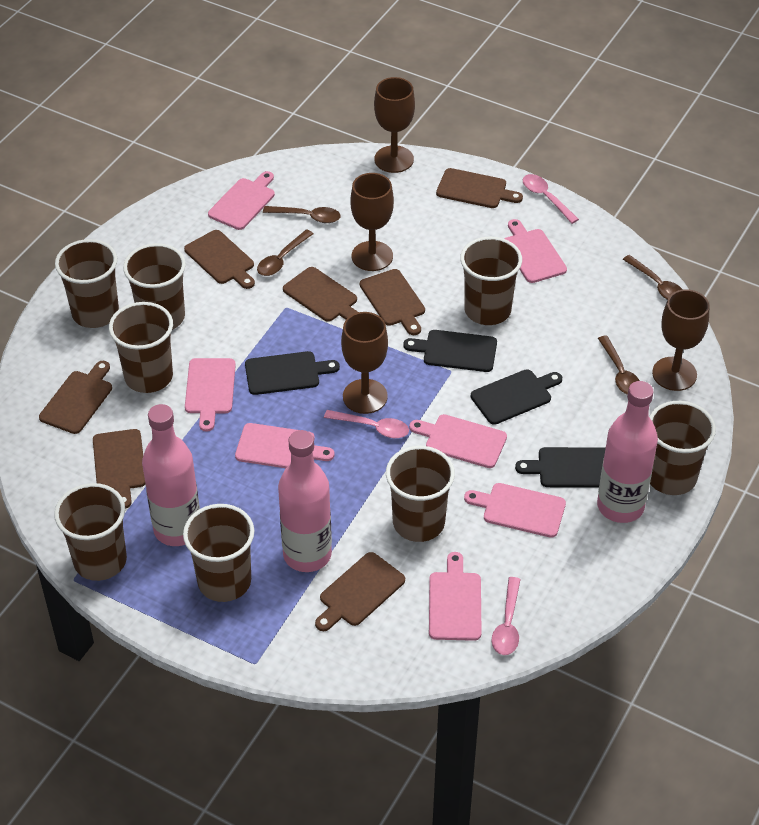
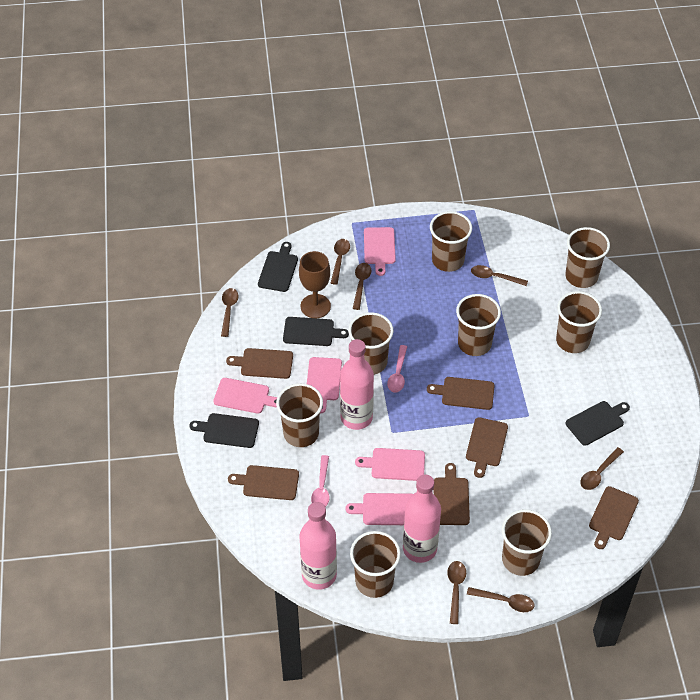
brown cutting board: 7 -> 6
brown goblet: 4 -> 1
brown spoon: 4 -> 7
pink cutting board: 7 -> 5
pink spoon: 3 -> 2

